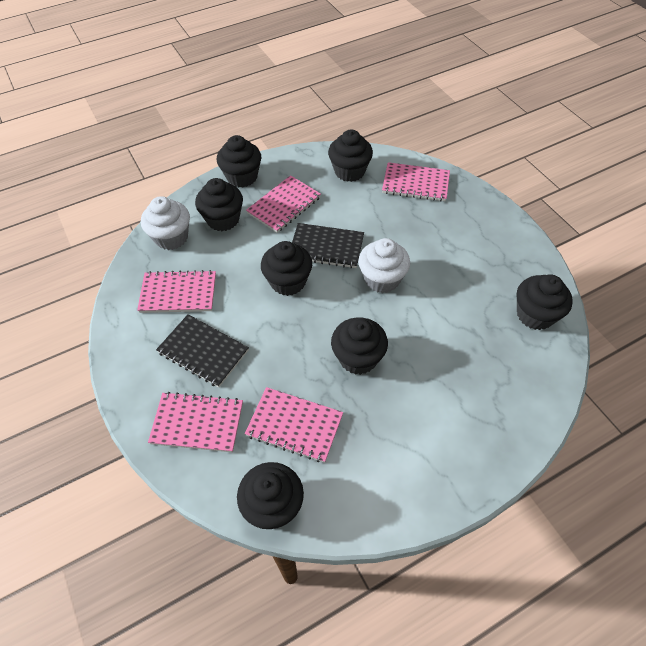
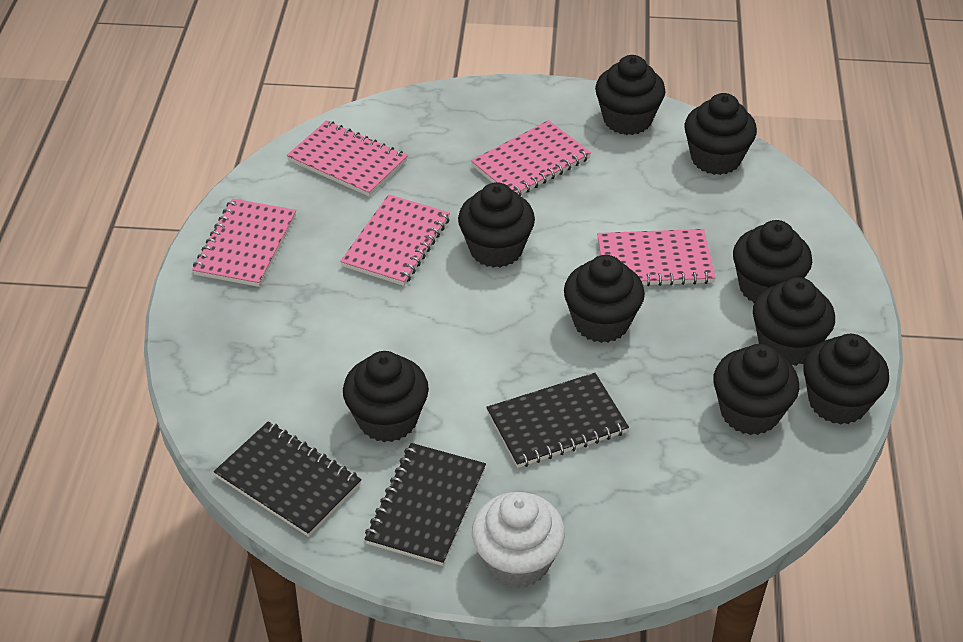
black cupcake: 7 -> 9
black notebook: 2 -> 3
white cupcake: 2 -> 1

